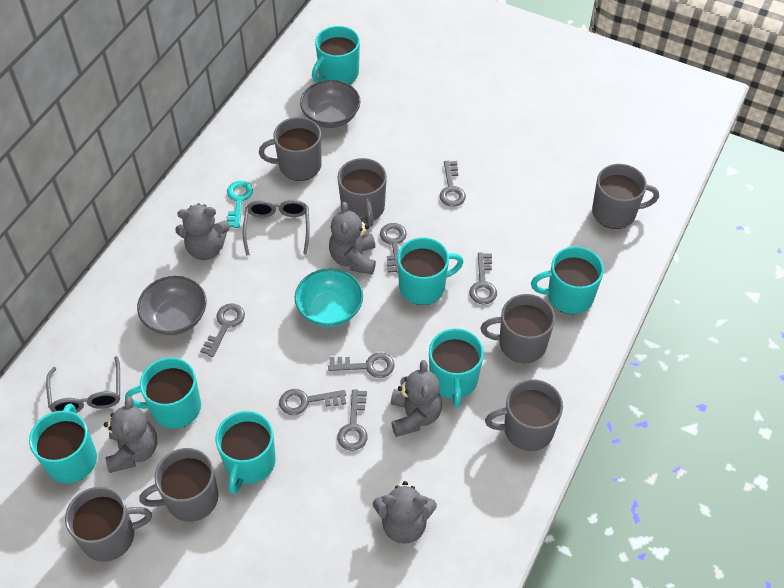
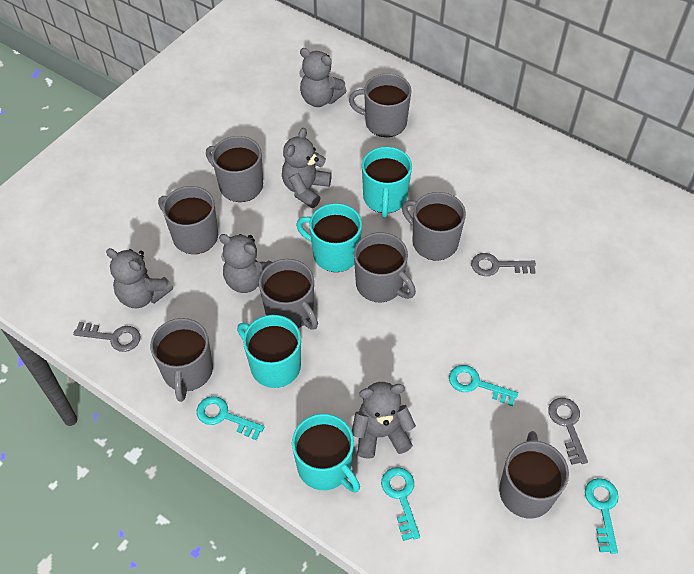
grey bowl: 2 -> 0
grey glasses: 2 -> 0
grey key: 7 -> 3
grey mug: 7 -> 8
turquoise bowl: 1 -> 0
turquoise key: 1 -> 4
turquoise mug: 7 -> 4

